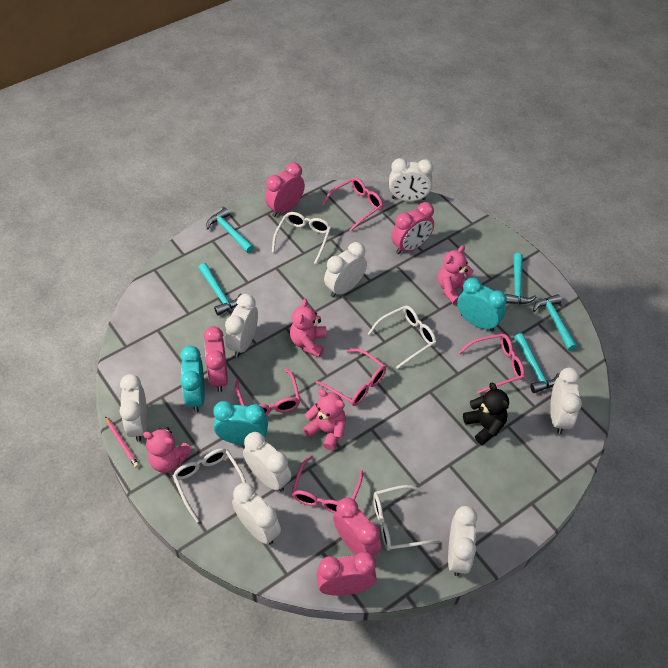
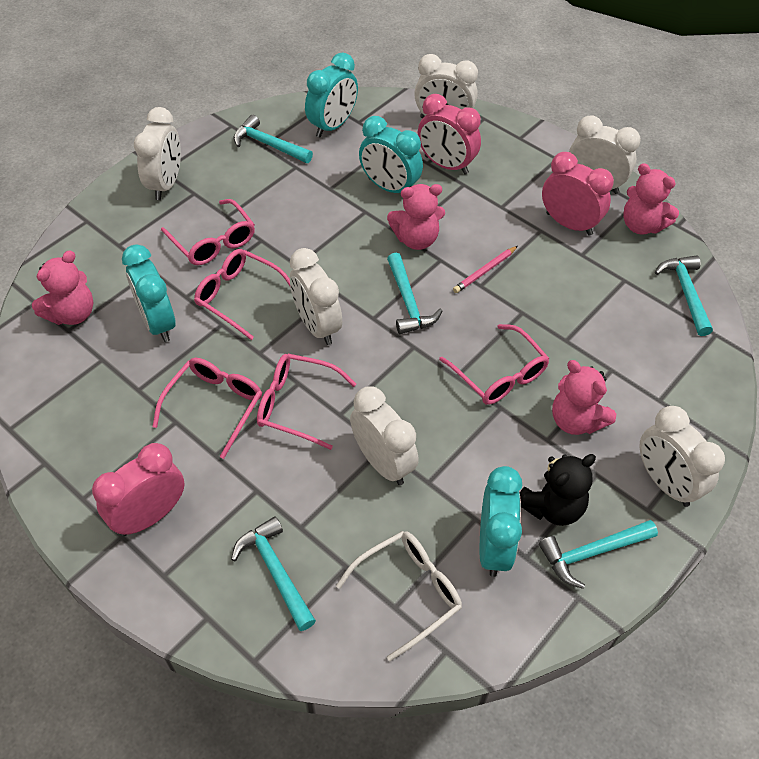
pink clock: 5 -> 3
turquoise clock: 3 -> 4
white clock: 8 -> 6
white glasses: 4 -> 1

